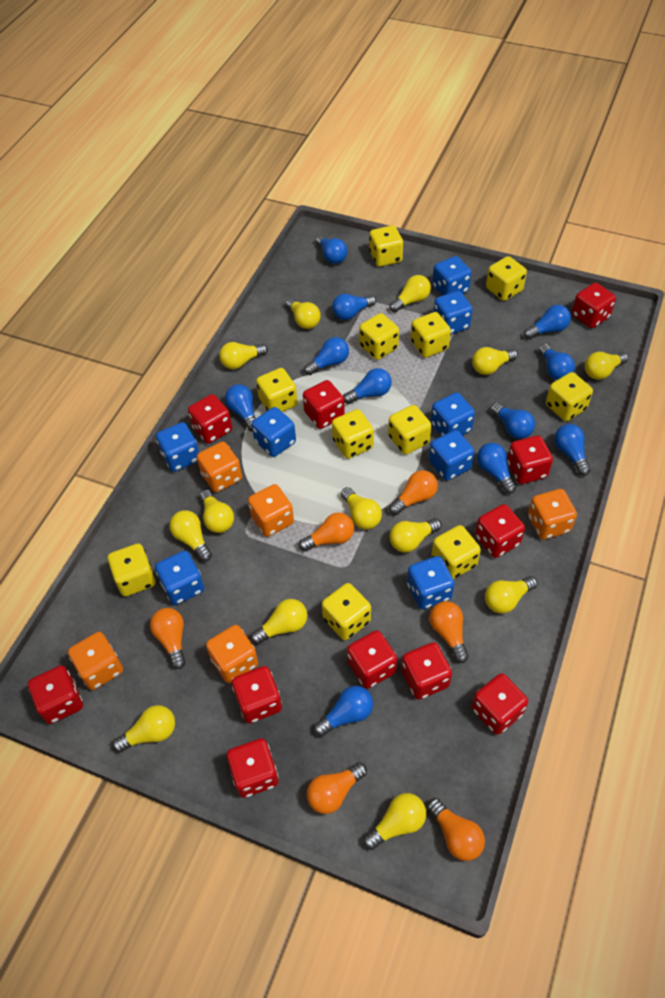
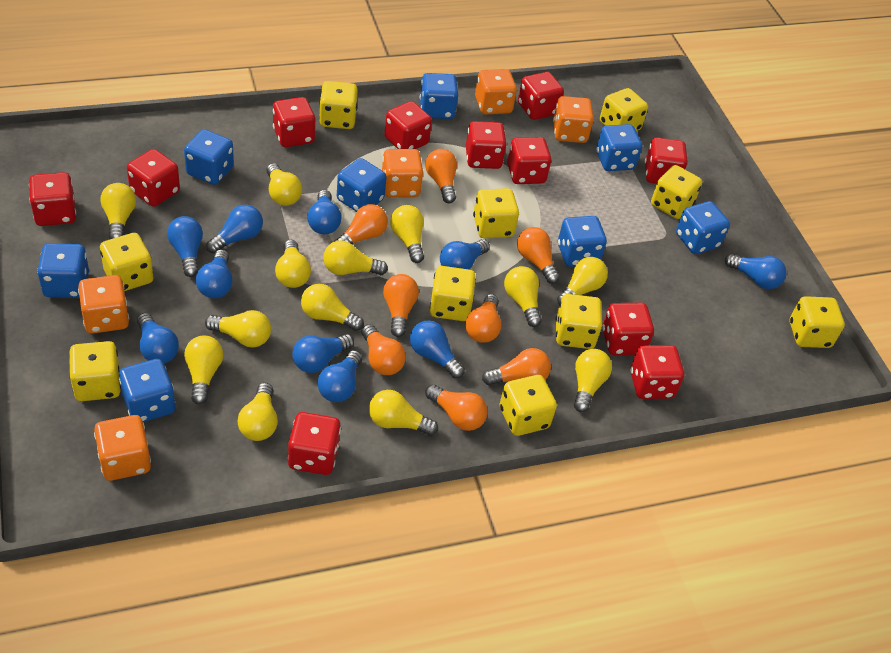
blue light bulb: 11 -> 10
orange light bulb: 6 -> 8
yellow dice: 11 -> 10

